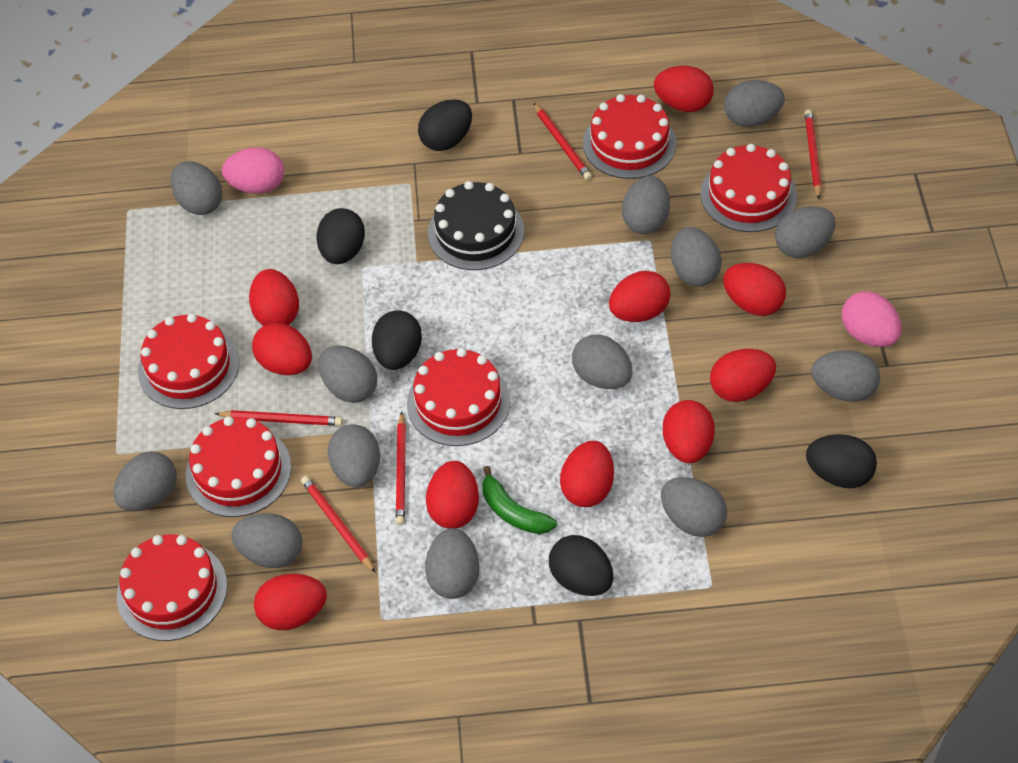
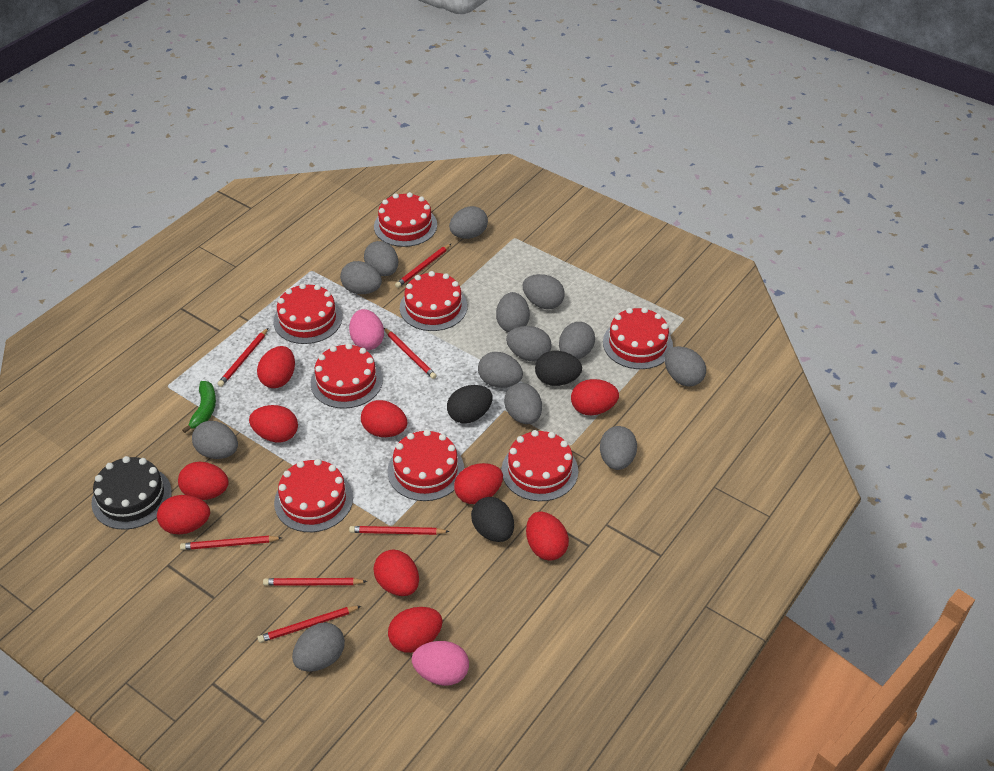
black egg: 5 -> 3
red cake: 6 -> 8
red pencil: 5 -> 7

